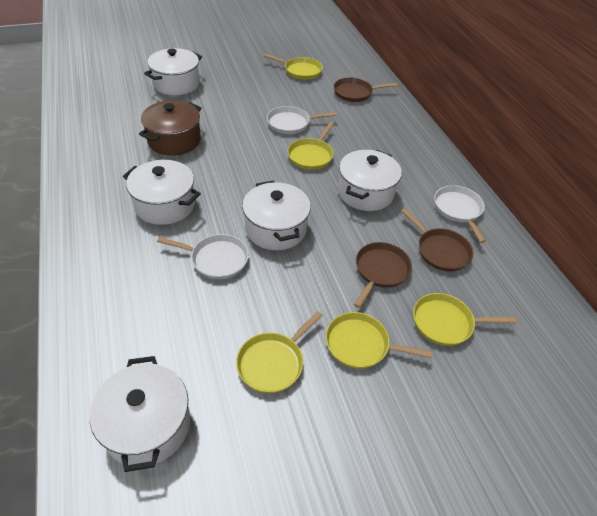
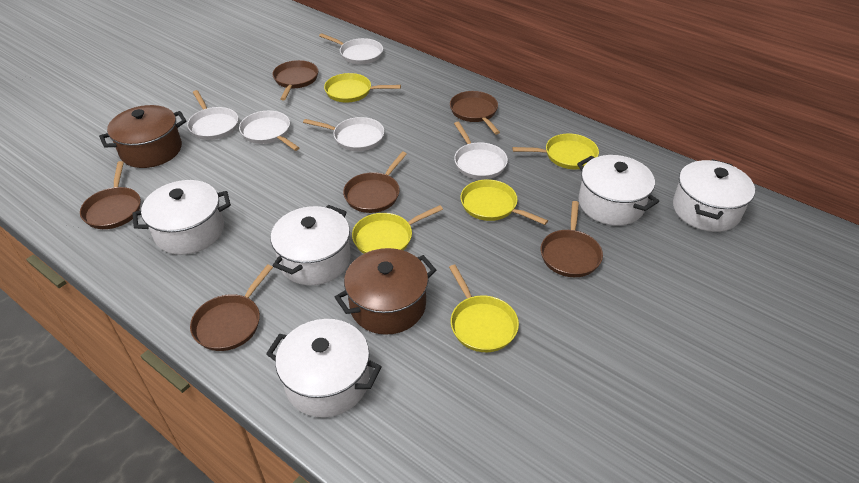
brown pan: 3 -> 6
brown pot: 1 -> 2
white pan: 3 -> 5

